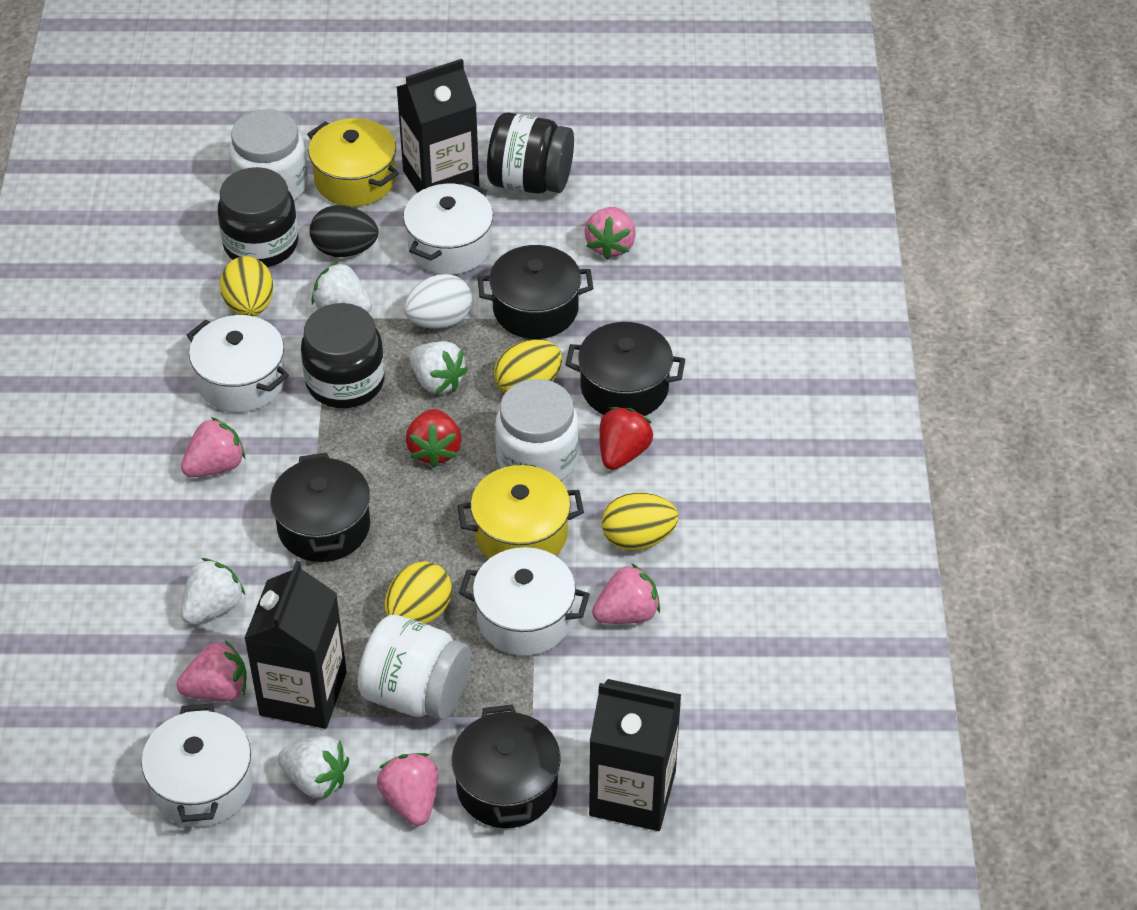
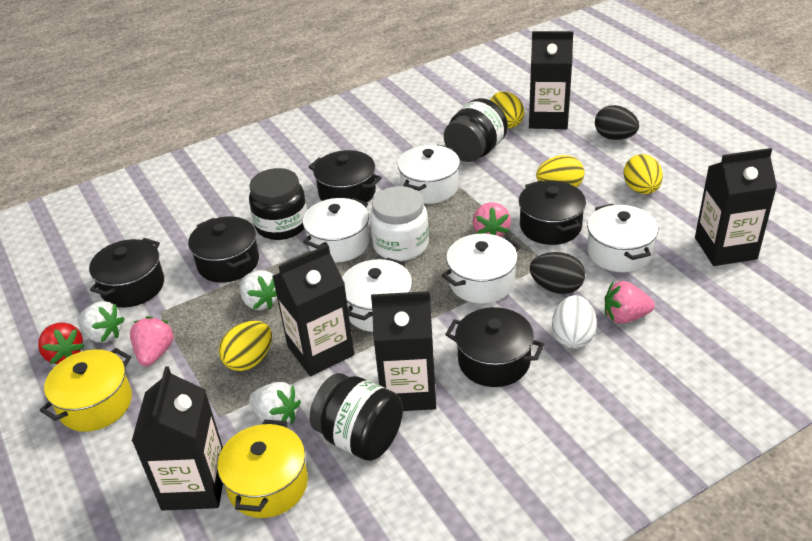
black carton: 3 -> 5
black egg: 1 -> 2
black pot: 4 -> 5
pink strawberry: 5 -> 3
red strawberry: 2 -> 1
white jar: 3 -> 1
white pot: 4 -> 5
white strawberry: 4 -> 3

